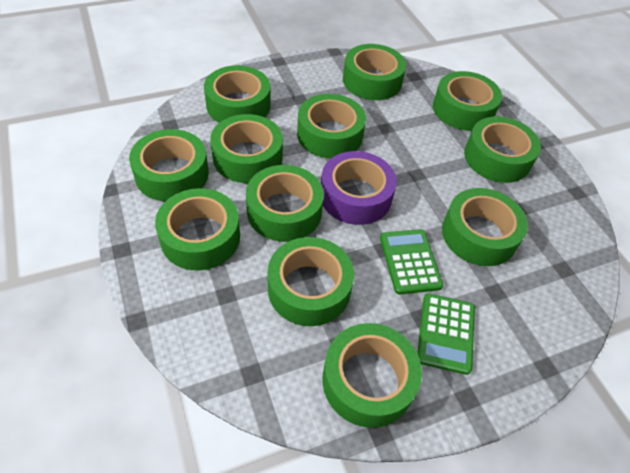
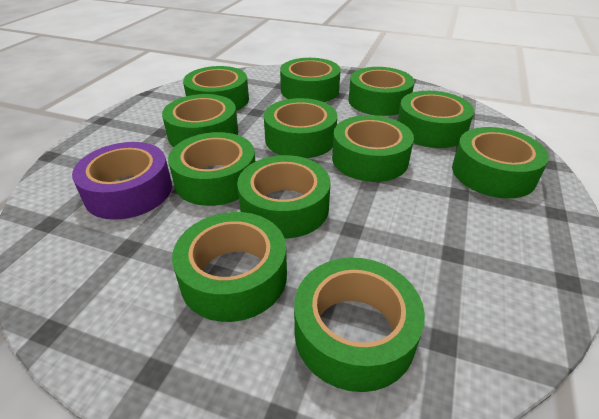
green calculator: 2 -> 0

